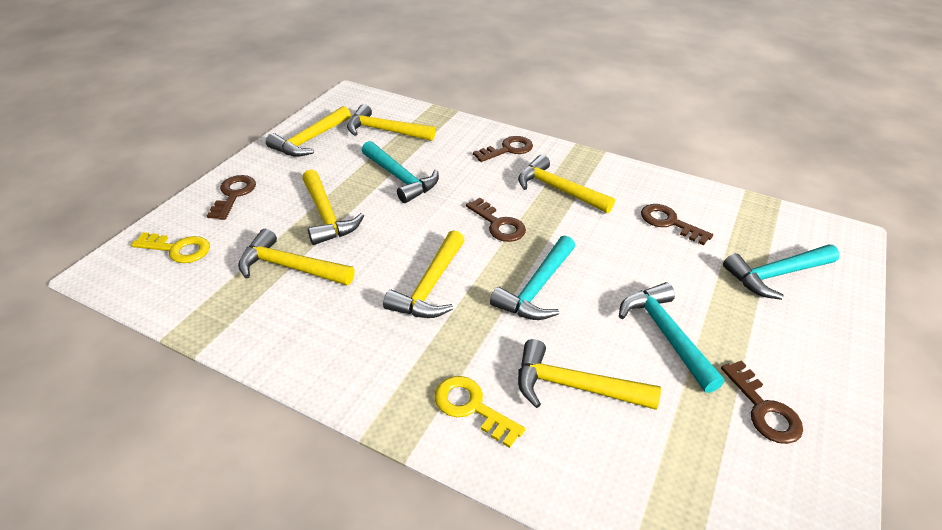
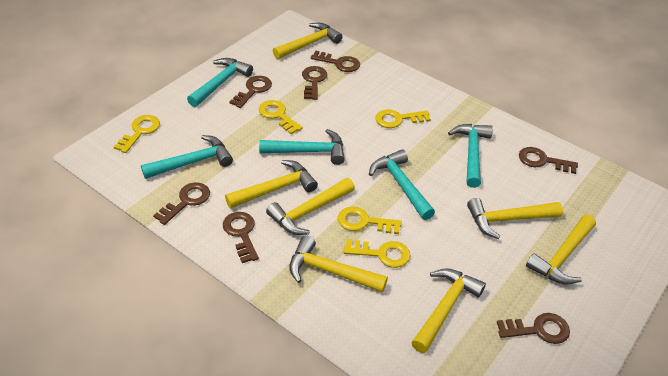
brown key: 5 -> 7
turquoise hammer: 4 -> 5
yellow key: 2 -> 5

